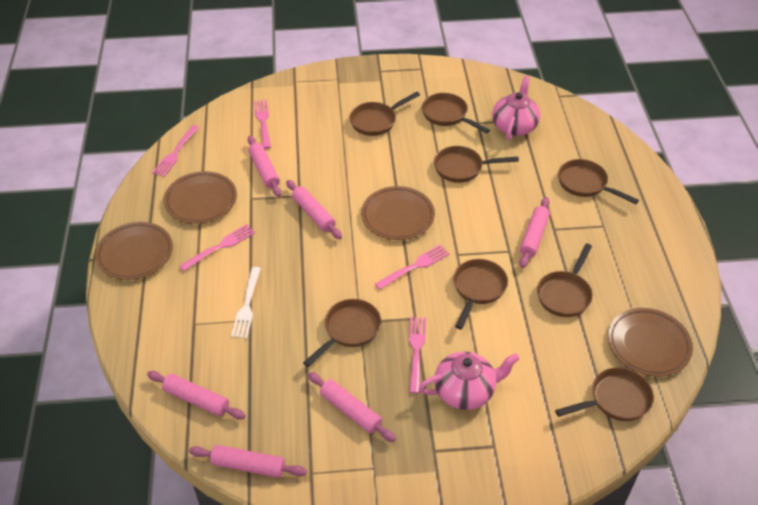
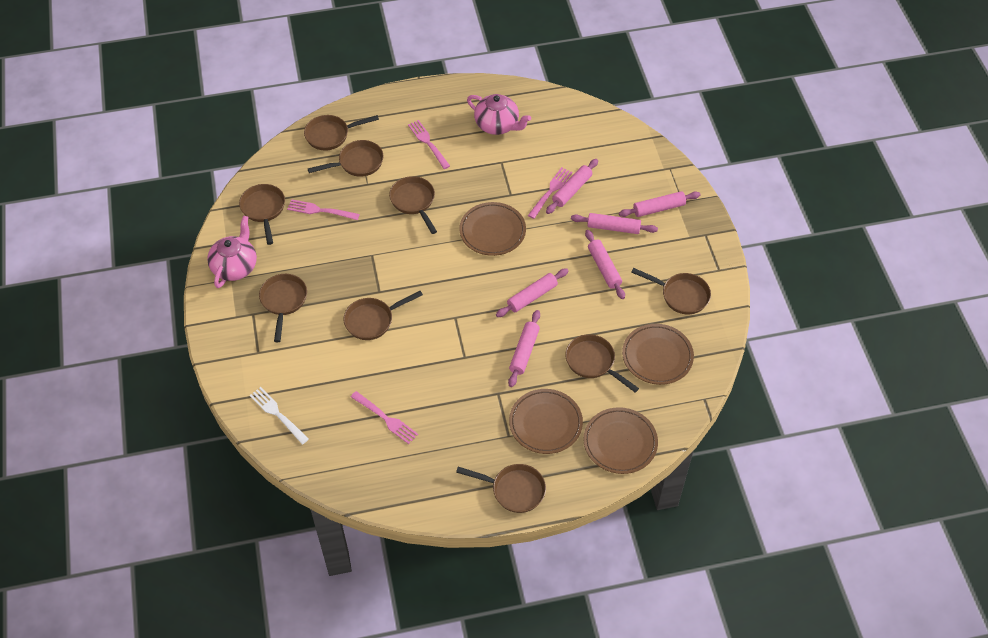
brown pan: 8 -> 9
pink fork: 5 -> 4

